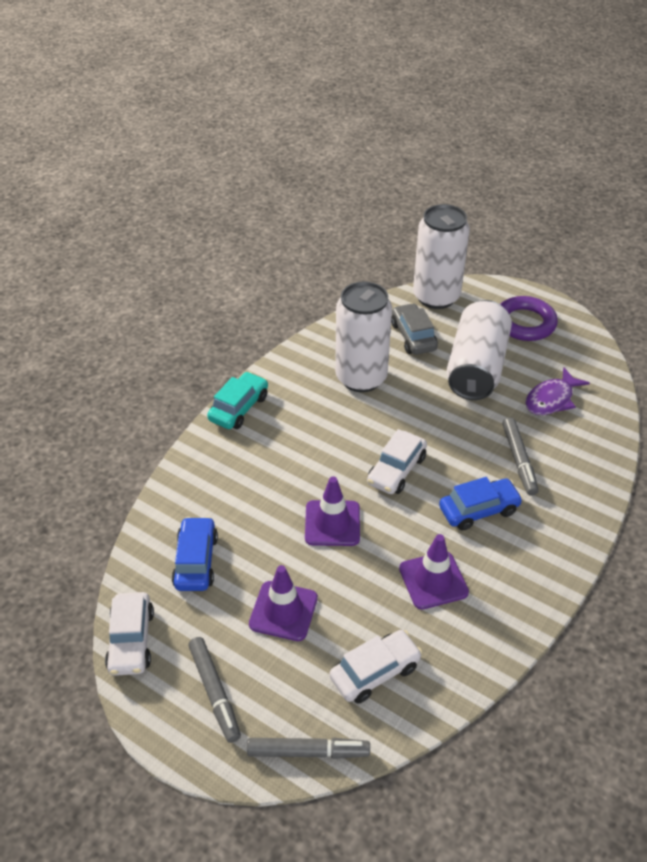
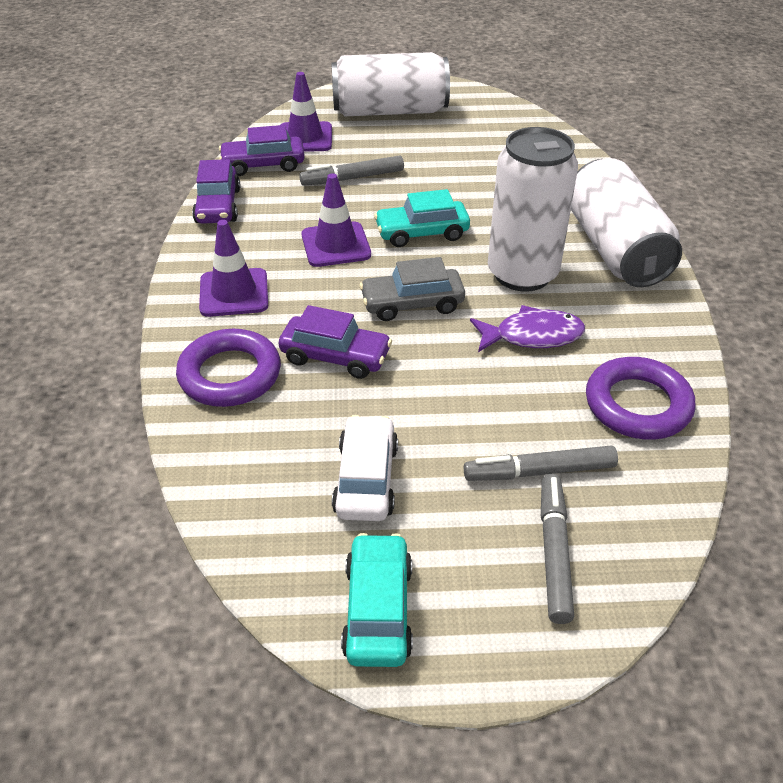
blue car: 2 -> 0
purple car: 0 -> 3
purple ring: 1 -> 2
turquoise car: 1 -> 2
white car: 3 -> 1

